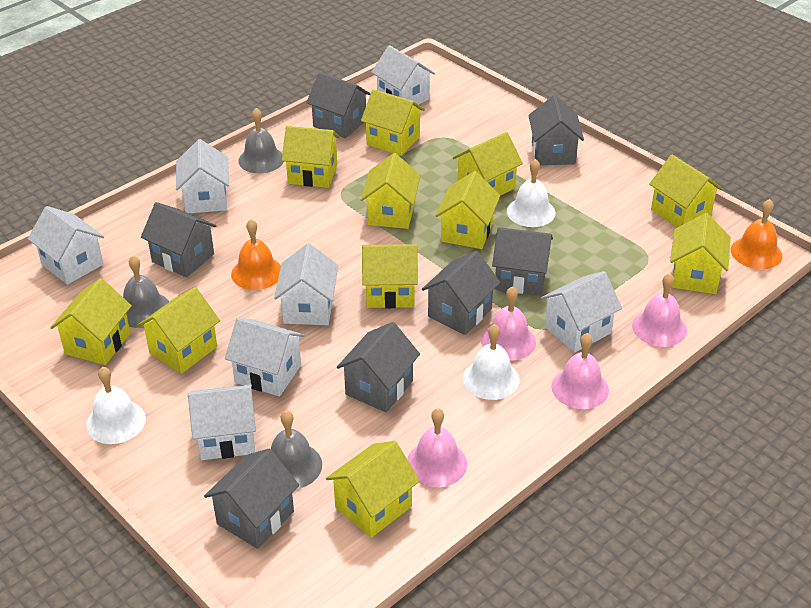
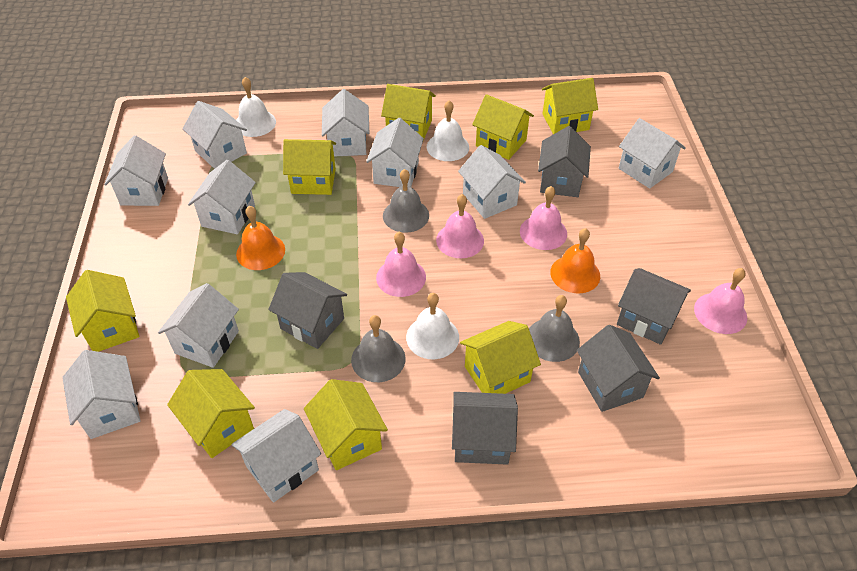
grey house: 7 -> 5
white house: 7 -> 10
yellow house: 11 -> 8

